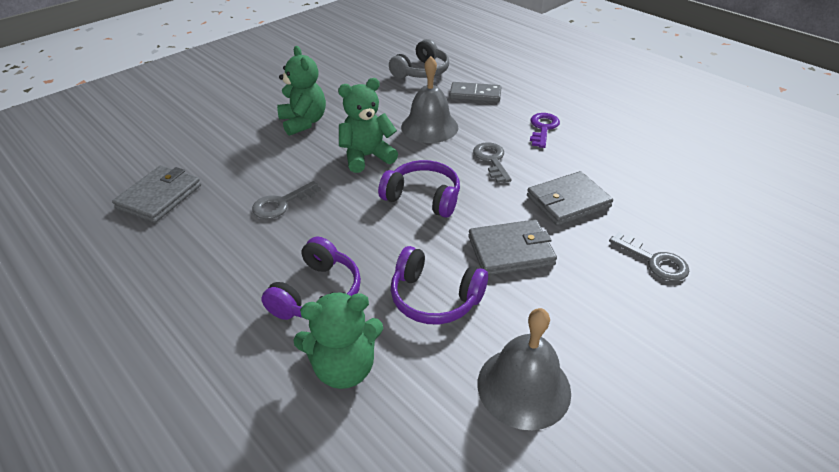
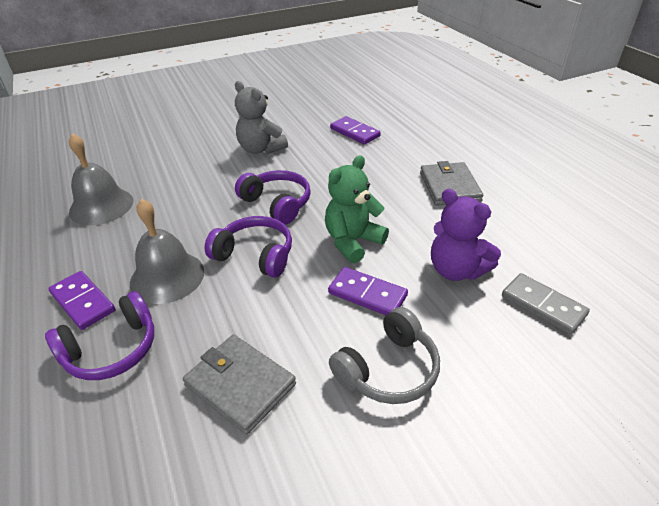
green teddy bear: 3 -> 1
grey key: 3 -> 0
grey teddy bear: 0 -> 1
grey wallet: 3 -> 2
purple domino: 0 -> 3
purple key: 1 -> 0
purple teddy bear: 0 -> 1

